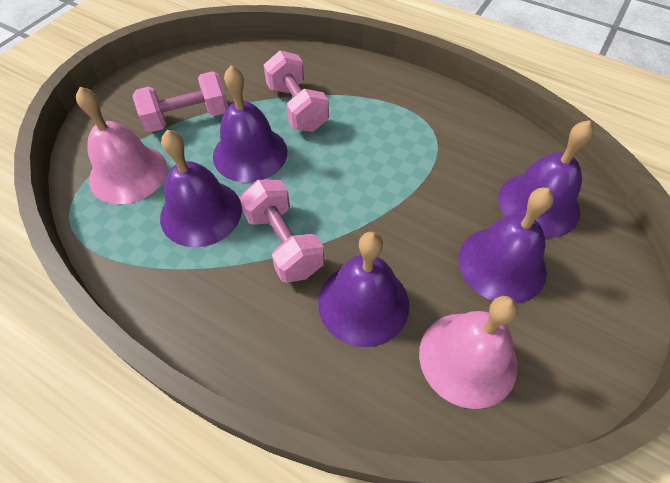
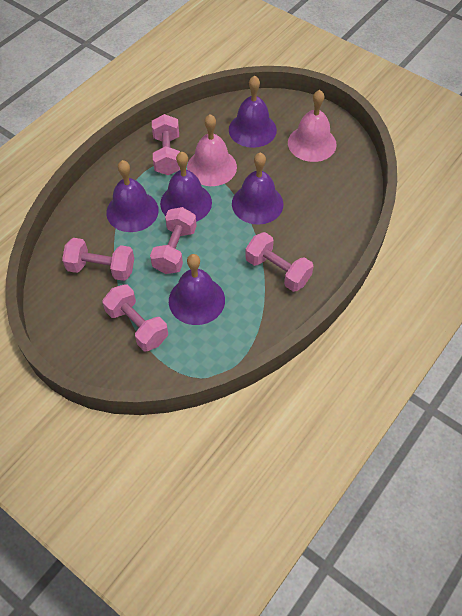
pink dumbbell: 3 -> 5

